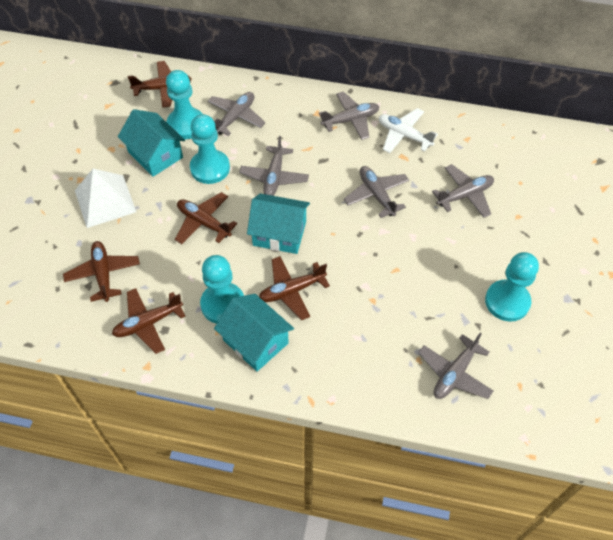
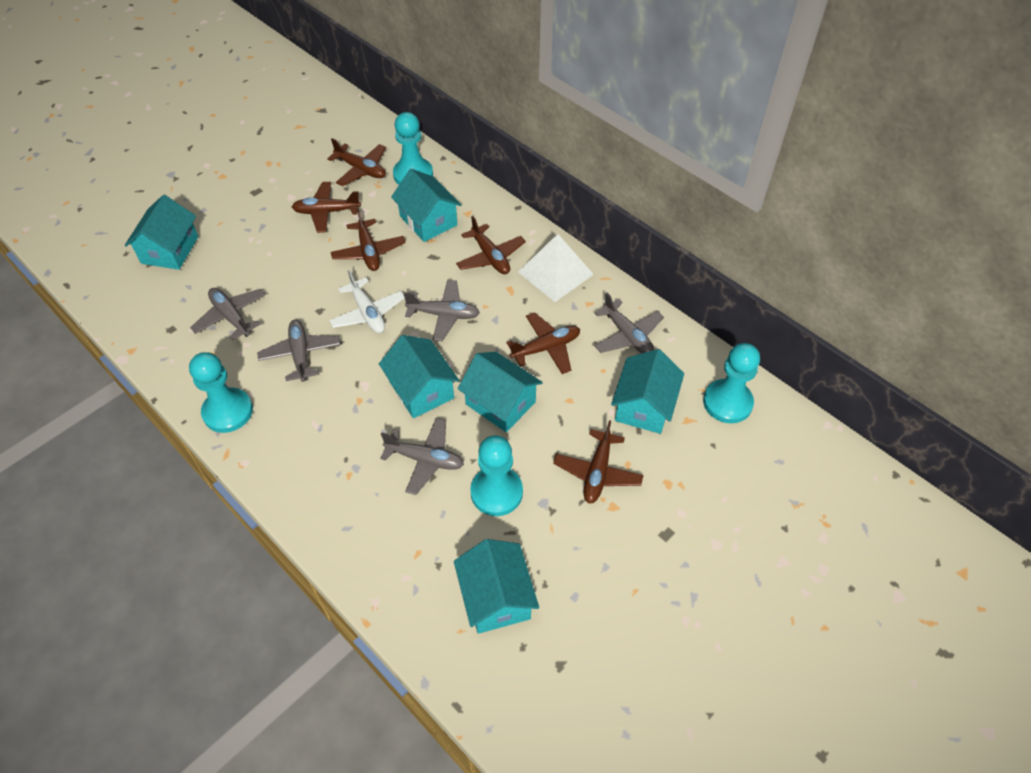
brown plane: 5 -> 6
grey plane: 6 -> 5
turquoise house: 3 -> 6

